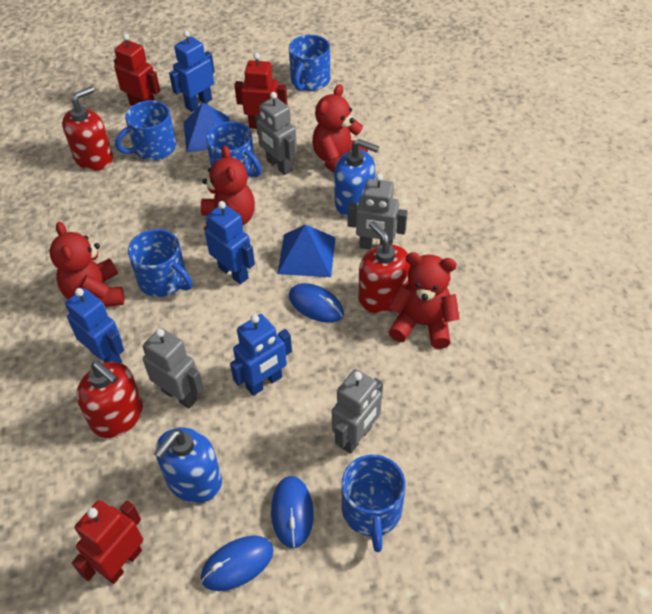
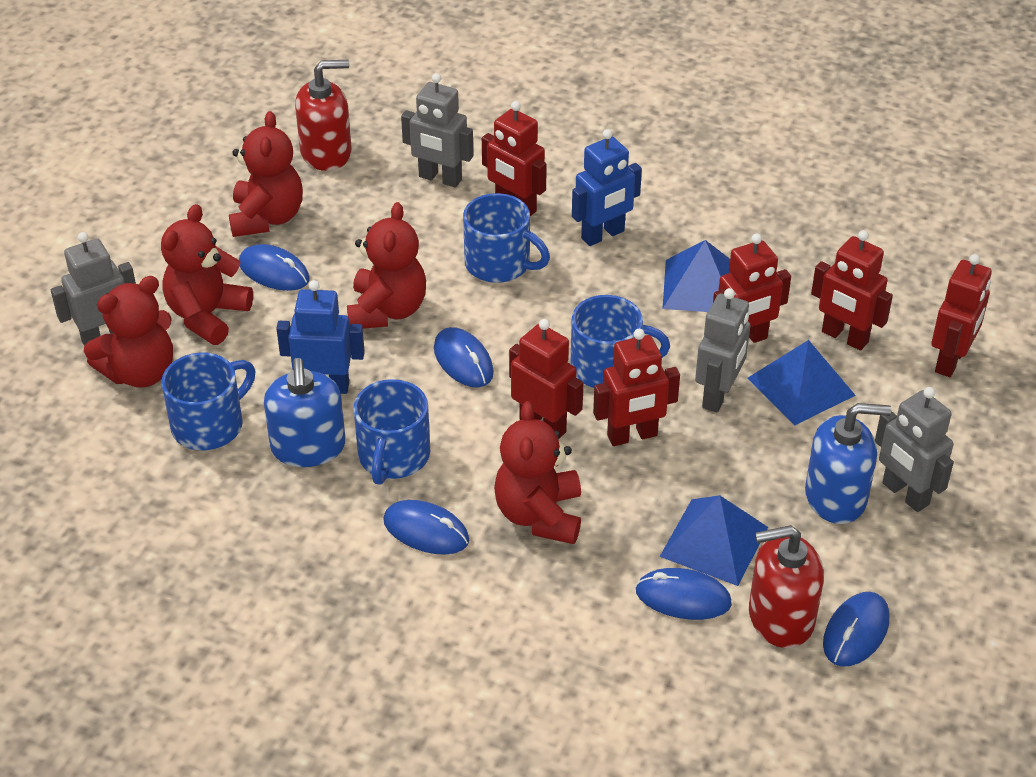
blue mouse: 3 -> 5
blue mug: 5 -> 4
blue pyramid: 2 -> 3
blue robot: 4 -> 2
red robot: 3 -> 6
red soap dispenser: 3 -> 2
red teddy bear: 4 -> 5

